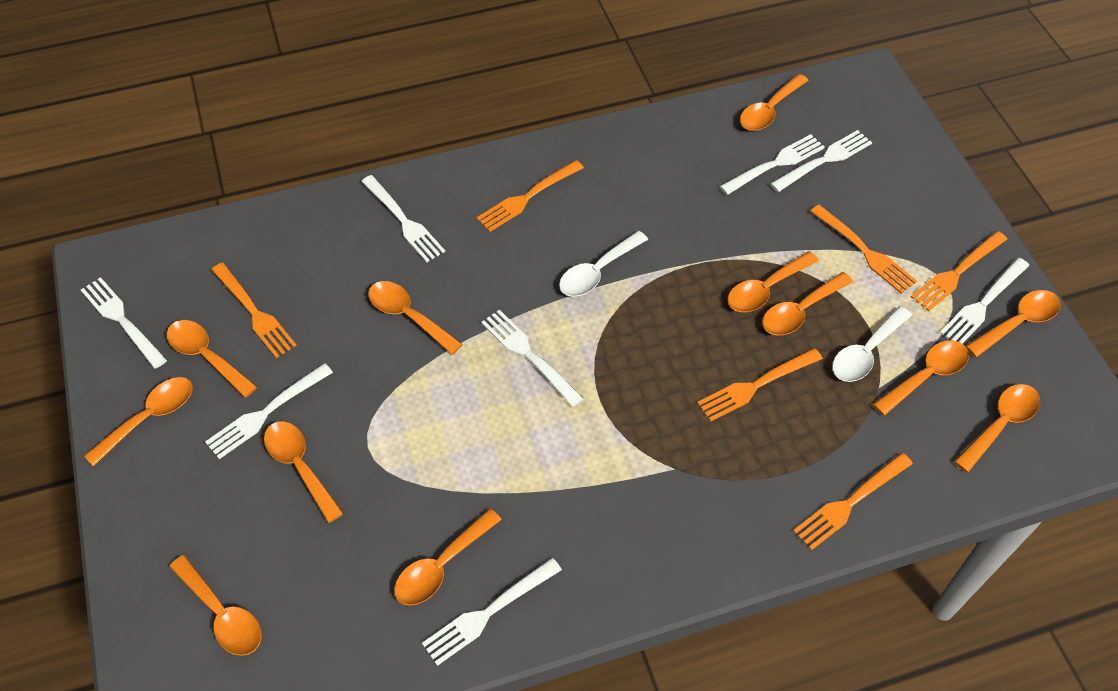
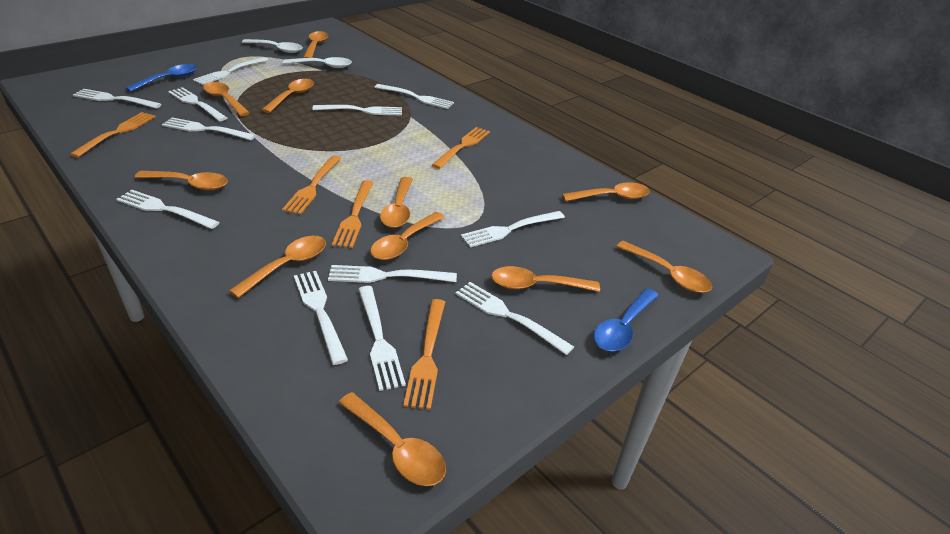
blue spoon: 0 -> 2
orange fork: 6 -> 5
orange spoon: 12 -> 11
white fork: 8 -> 12

